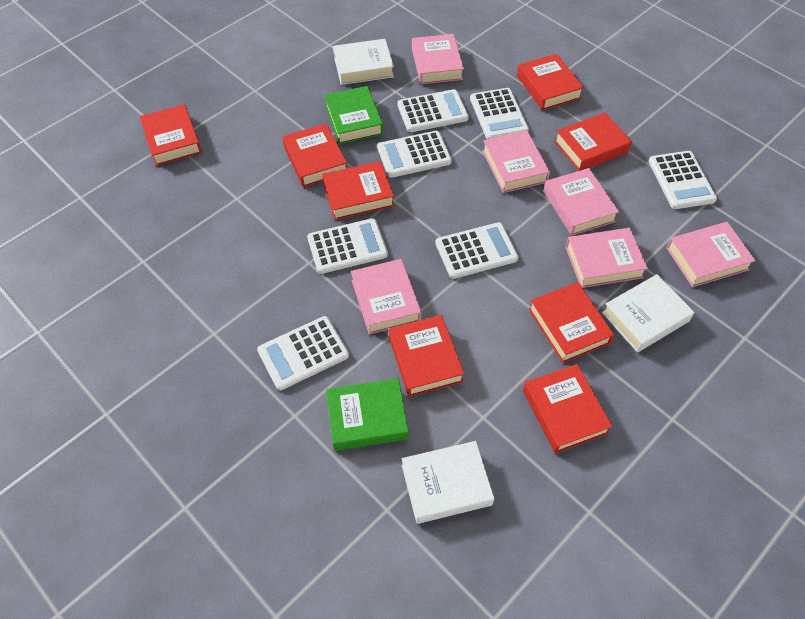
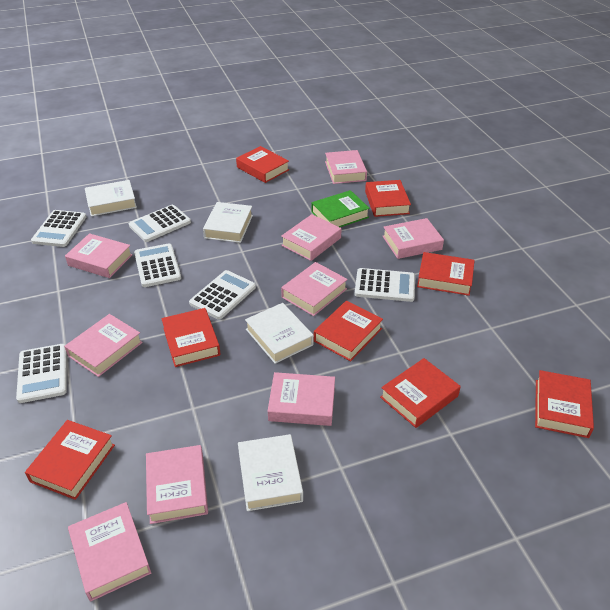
green book: 2 -> 1
pink book: 6 -> 9
white book: 3 -> 4
white calculator: 7 -> 6

